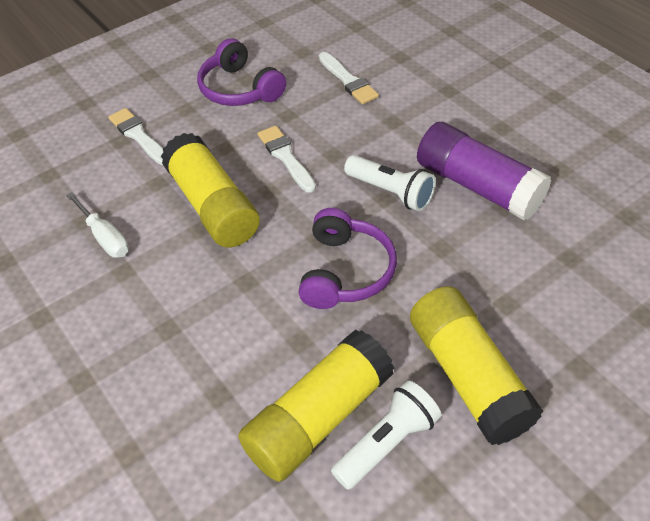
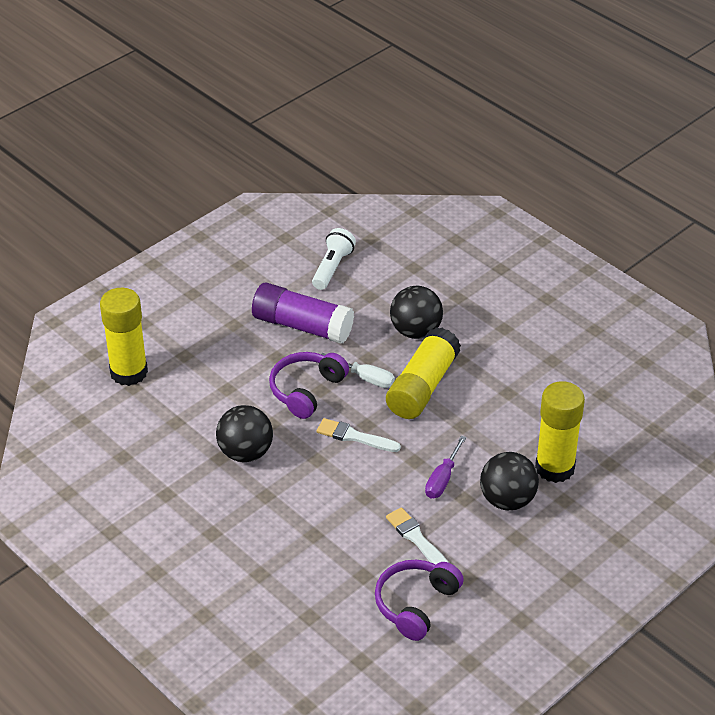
black ball: 0 -> 3
purple screwdriver: 0 -> 1
white brush: 3 -> 2
white flashlight: 2 -> 1

